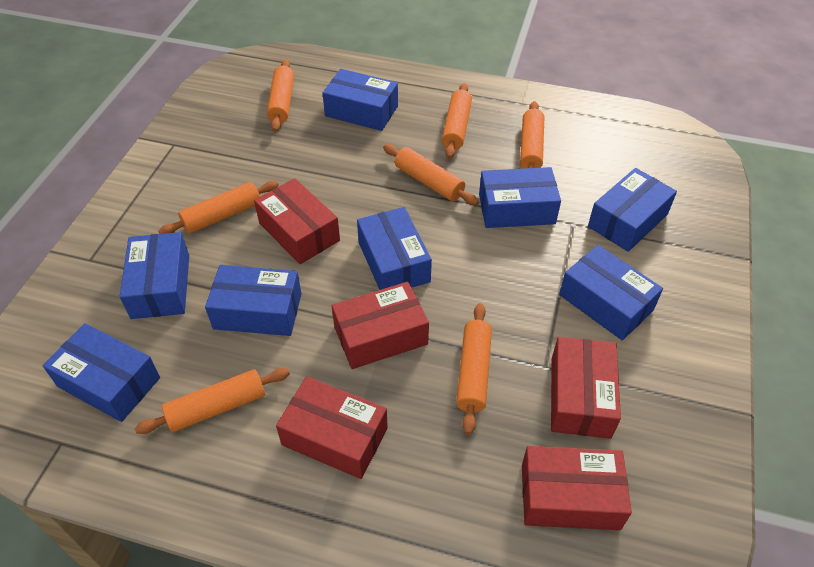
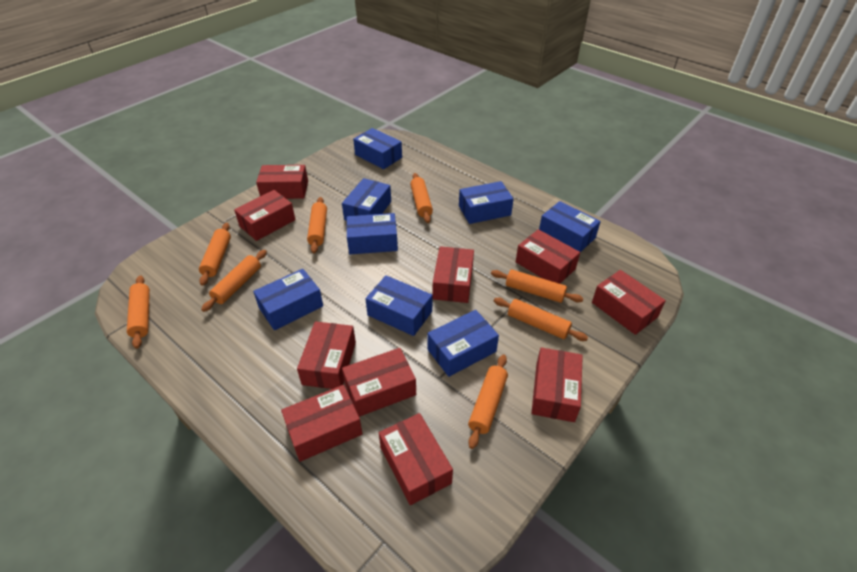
orange rolling pin: 7 -> 8
red box: 5 -> 10

